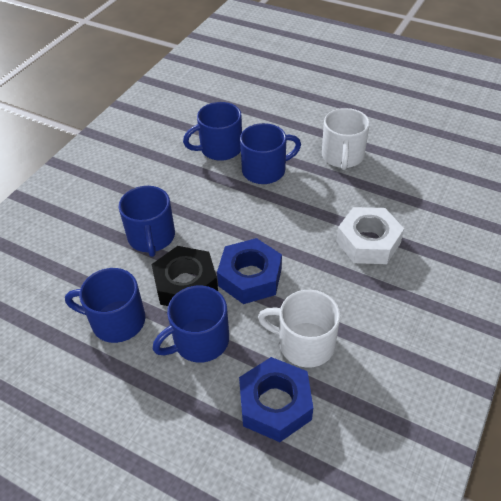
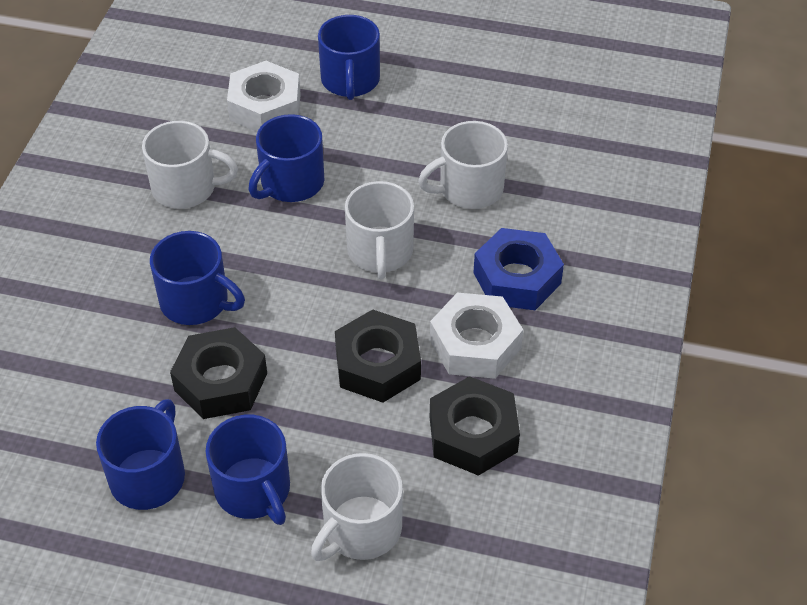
black nut: 1 -> 3
blue nut: 2 -> 1
white mug: 2 -> 4
white nut: 1 -> 2

